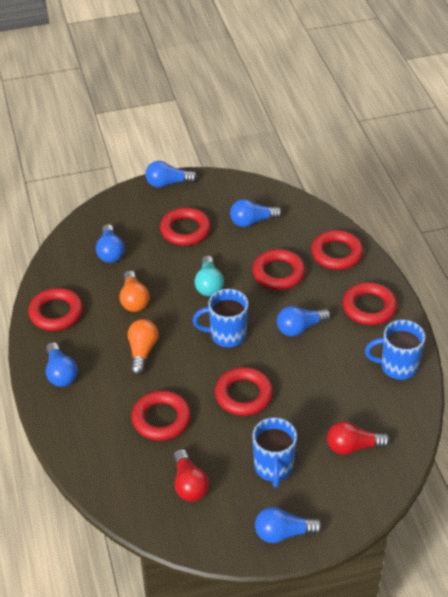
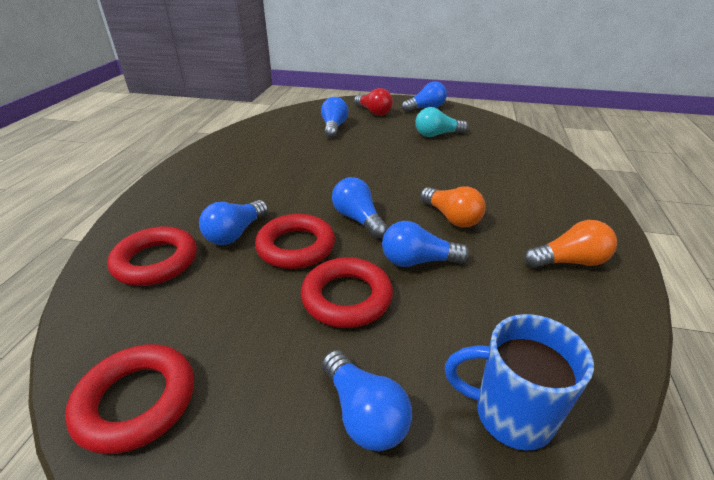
blue mug: 3 -> 1
red light bulb: 2 -> 1
red ring: 7 -> 4

